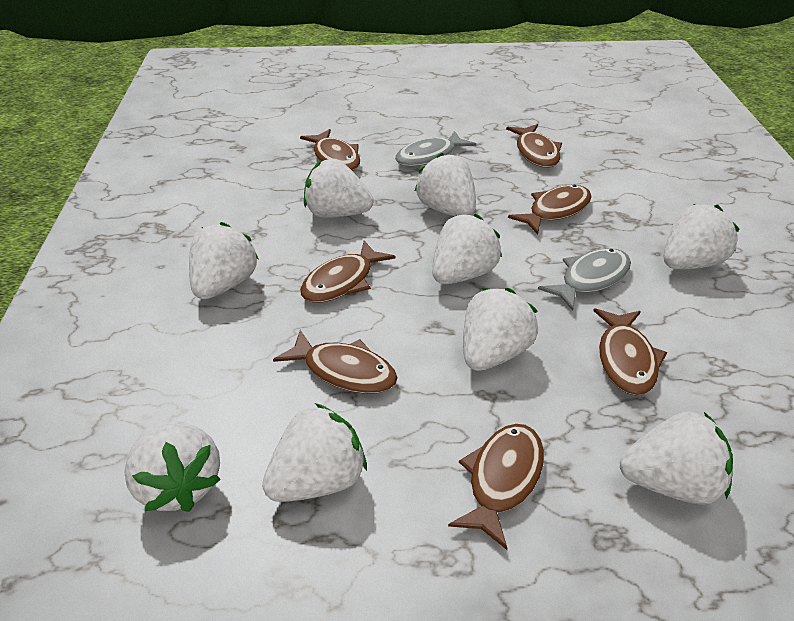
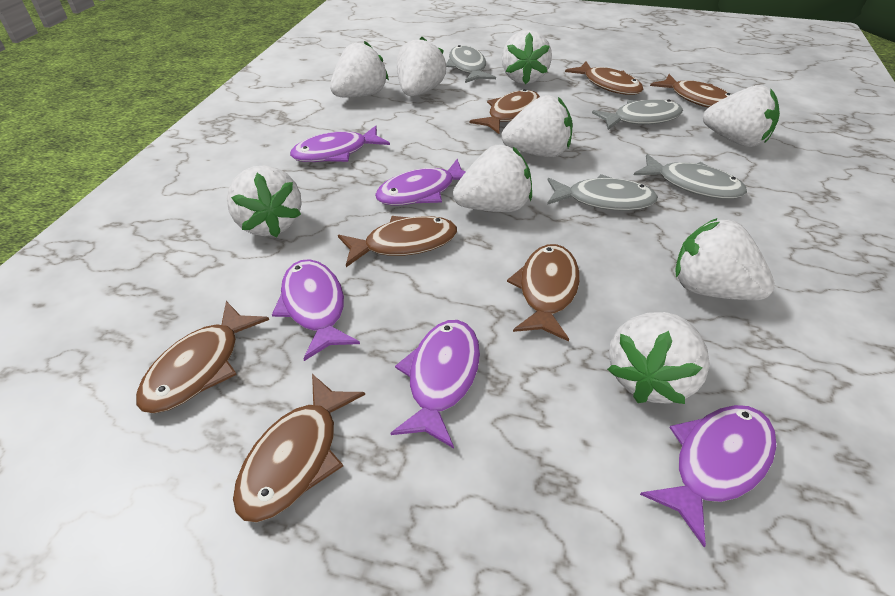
grey fish: 2 -> 4
purple fish: 0 -> 5

